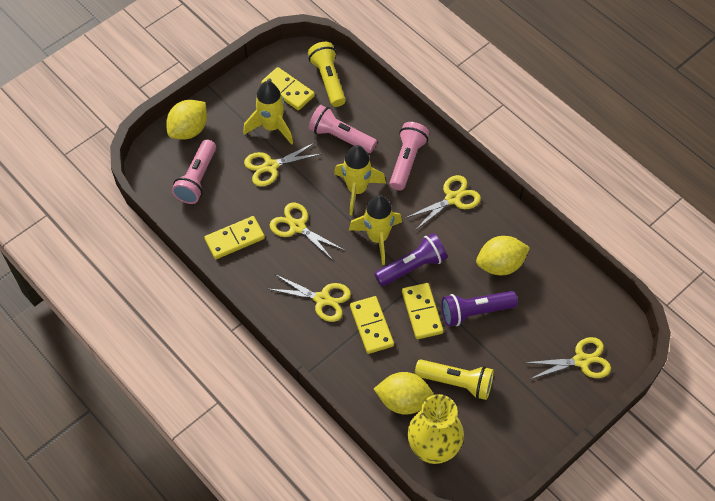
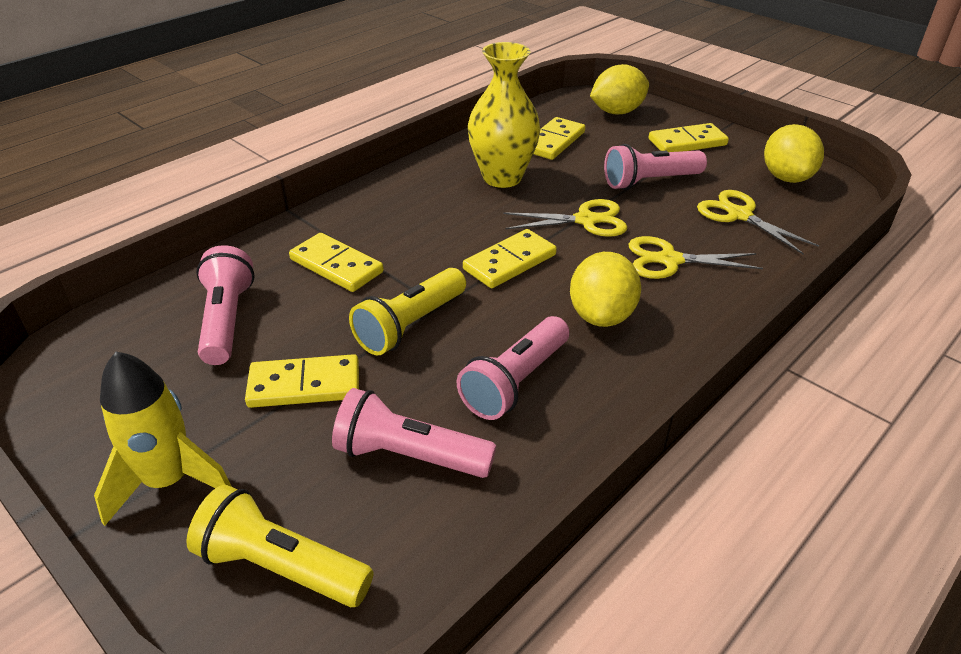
pink flashlight: 3 -> 4
purple flashlight: 2 -> 0
yellow domino: 4 -> 5
yellow rocket: 3 -> 1
yellow scissors: 5 -> 3

